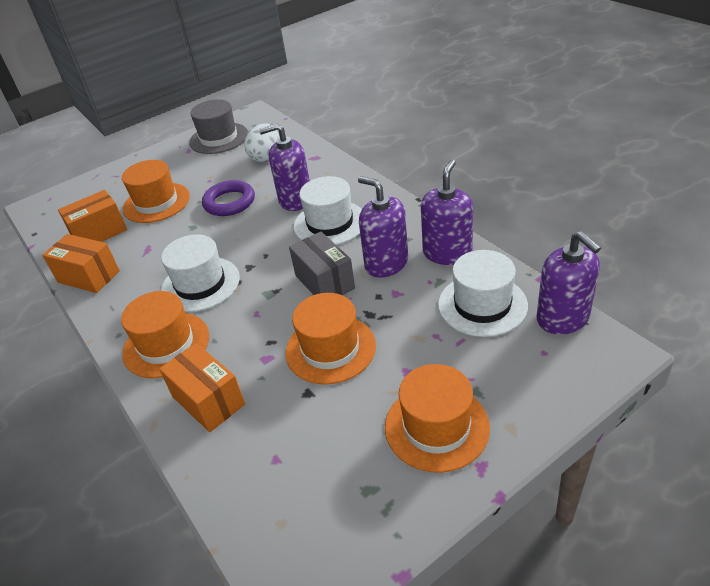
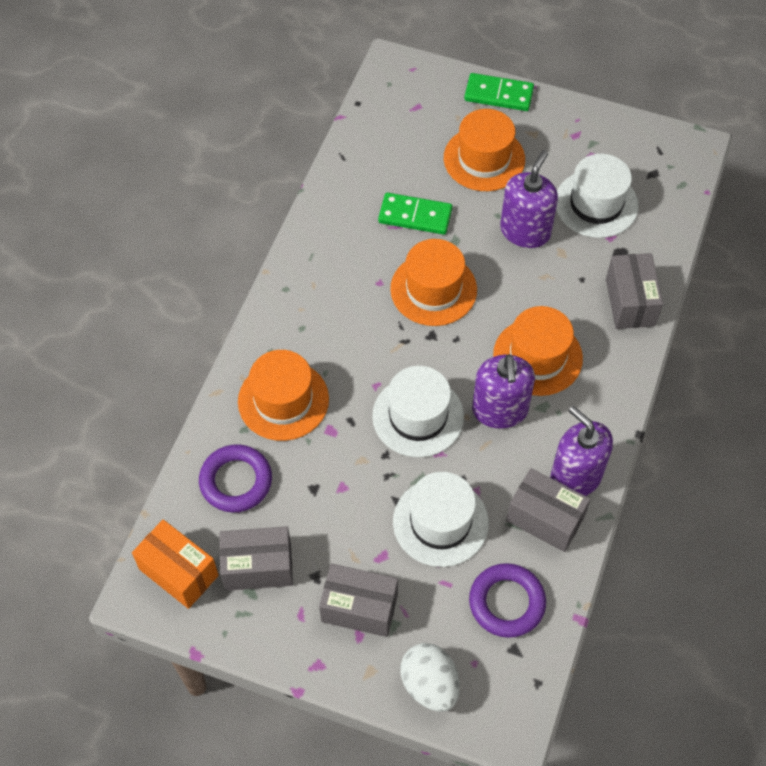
green domino: 0 -> 2
grey box: 1 -> 4
grey hat: 1 -> 0
orange box: 3 -> 1
purple ring: 1 -> 2
purple soap dispenser: 4 -> 3

